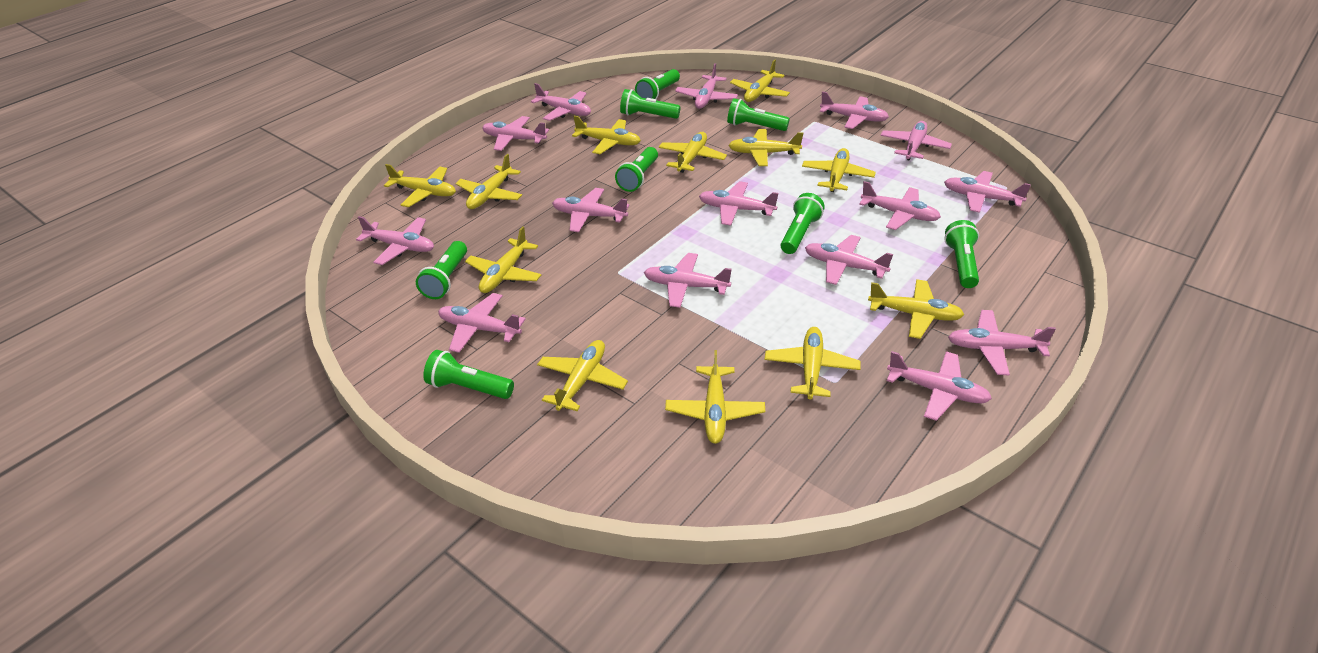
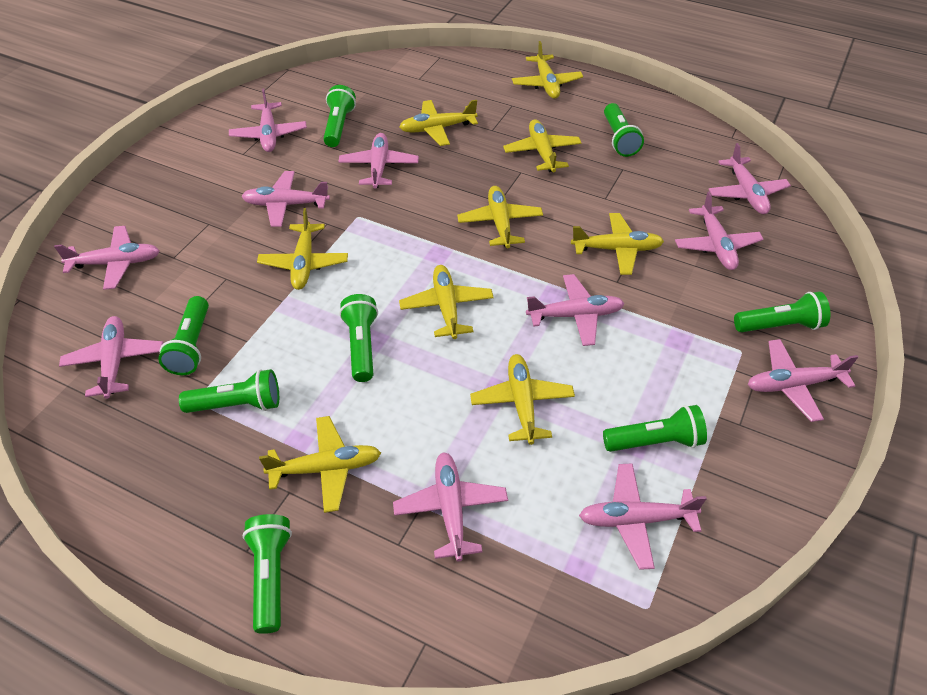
pink plane: 15 -> 11
yellow plane: 12 -> 9

